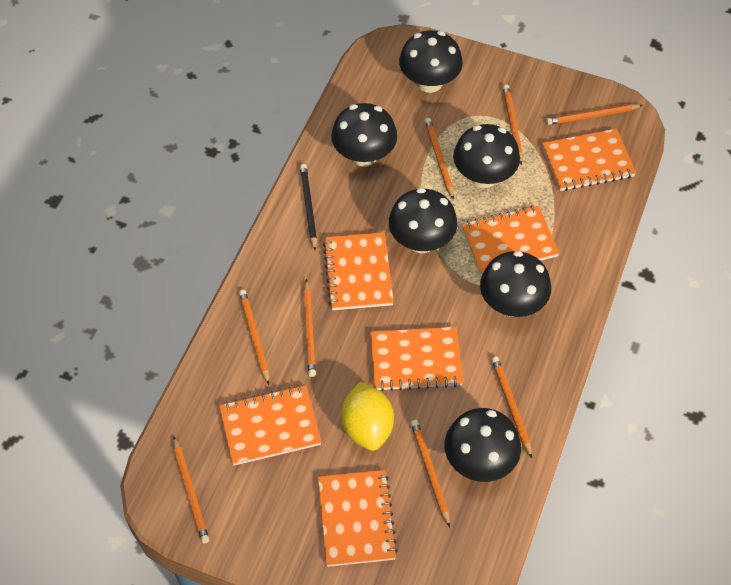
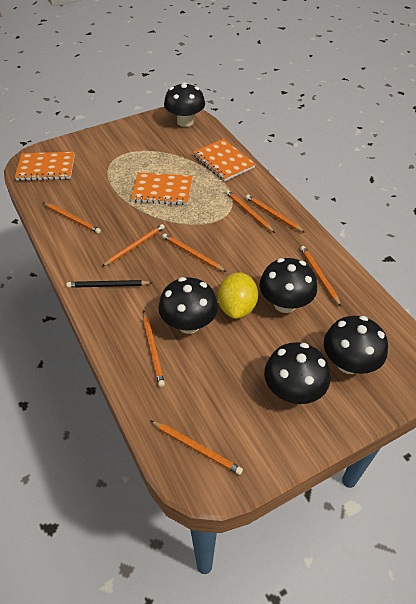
black mushroom: 6 -> 5
orange notebook: 6 -> 3

